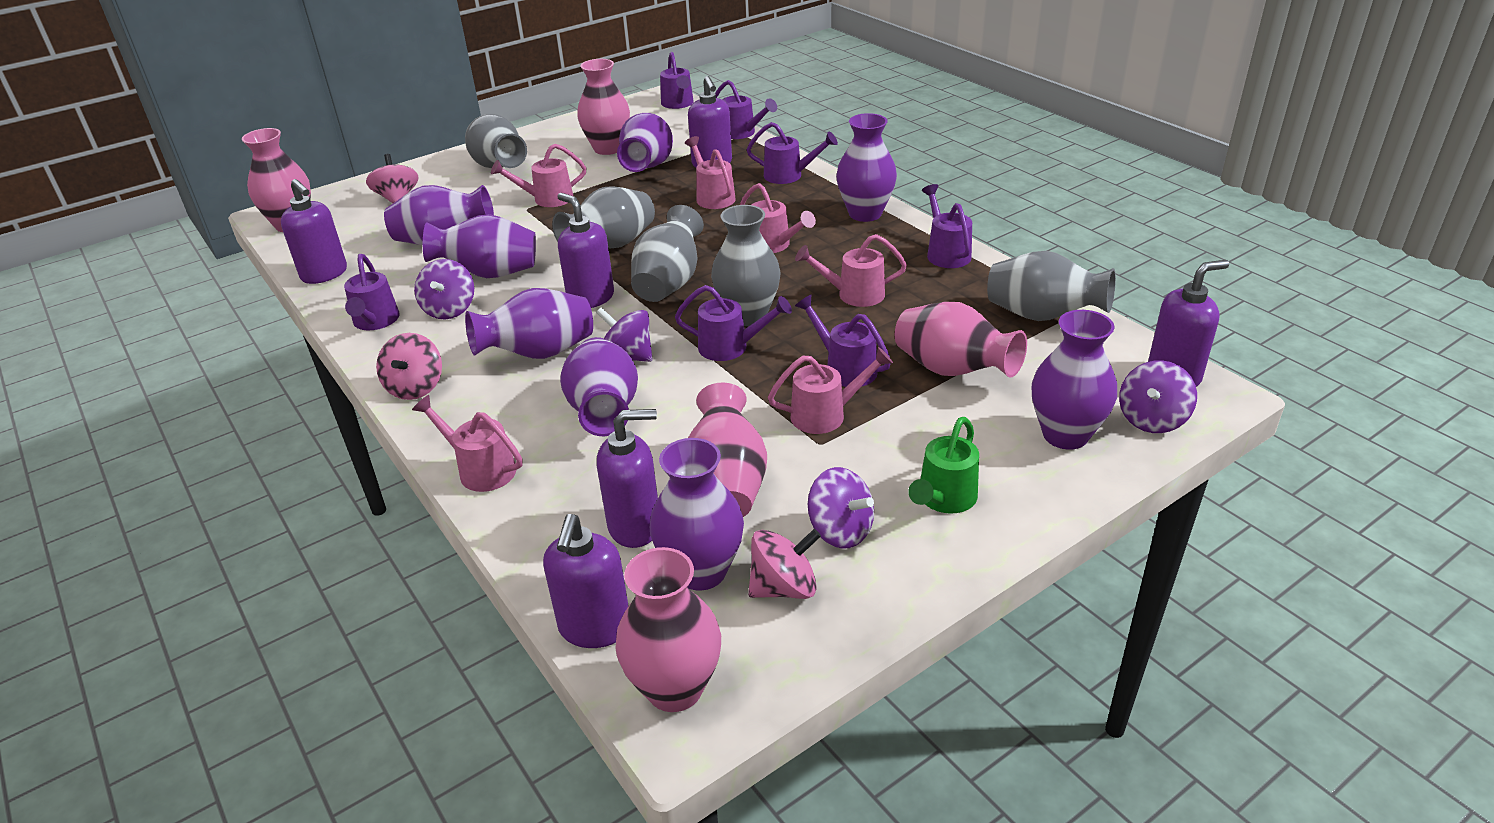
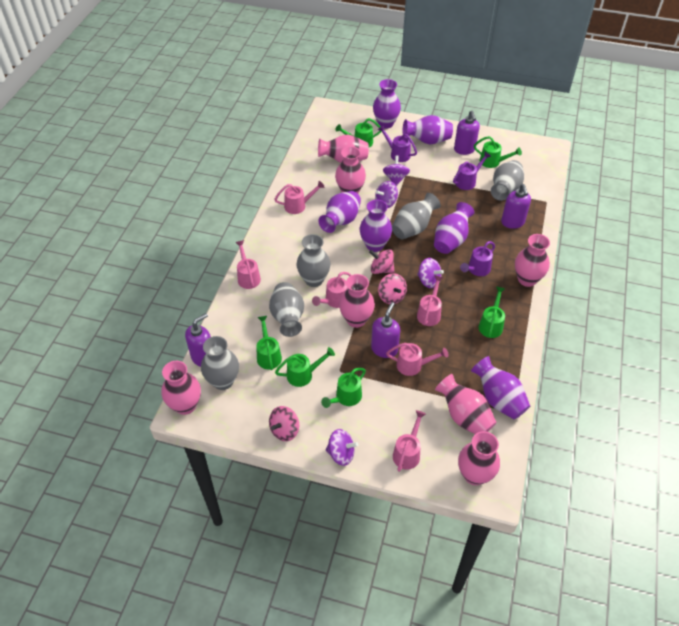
green watering can: 1 -> 6
pink vase: 5 -> 7
purple soap dispenser: 6 -> 4
purple vase: 8 -> 6
purple watering can: 7 -> 3

